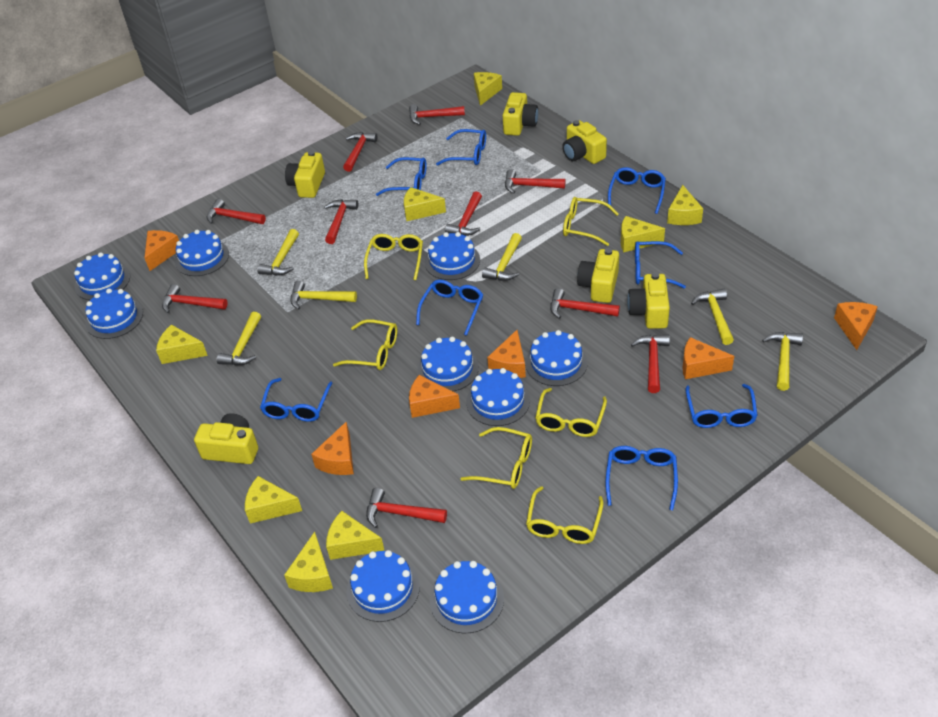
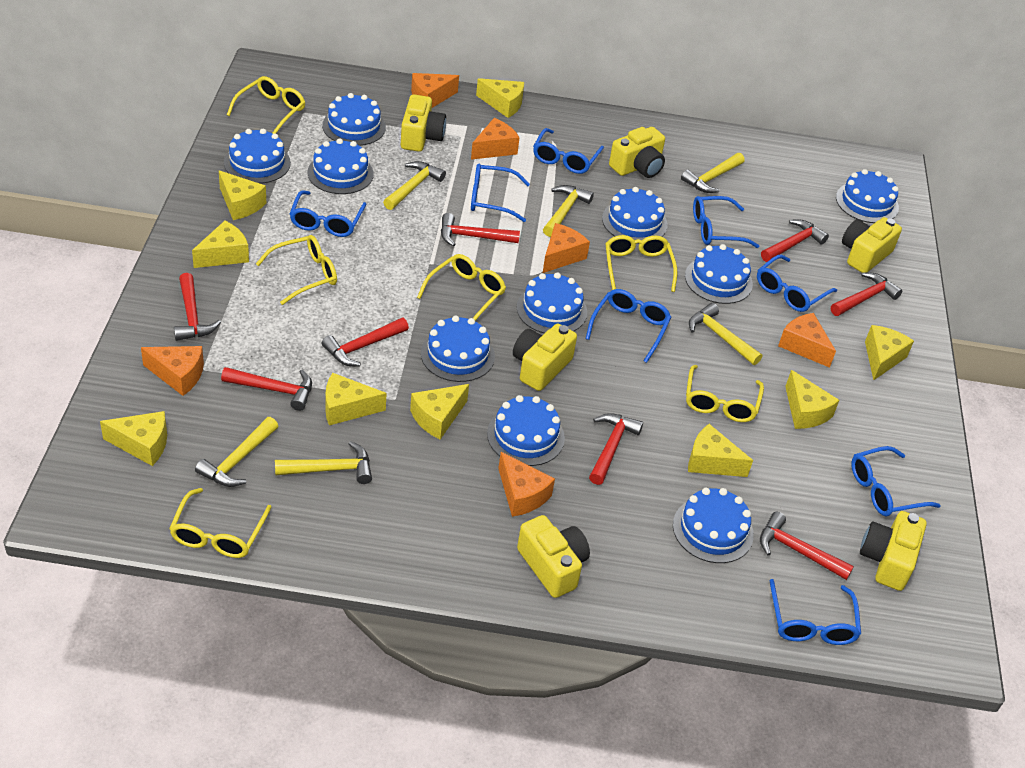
blue cake: 9 -> 10
red hammer: 10 -> 8
yellow cheese: 8 -> 9

